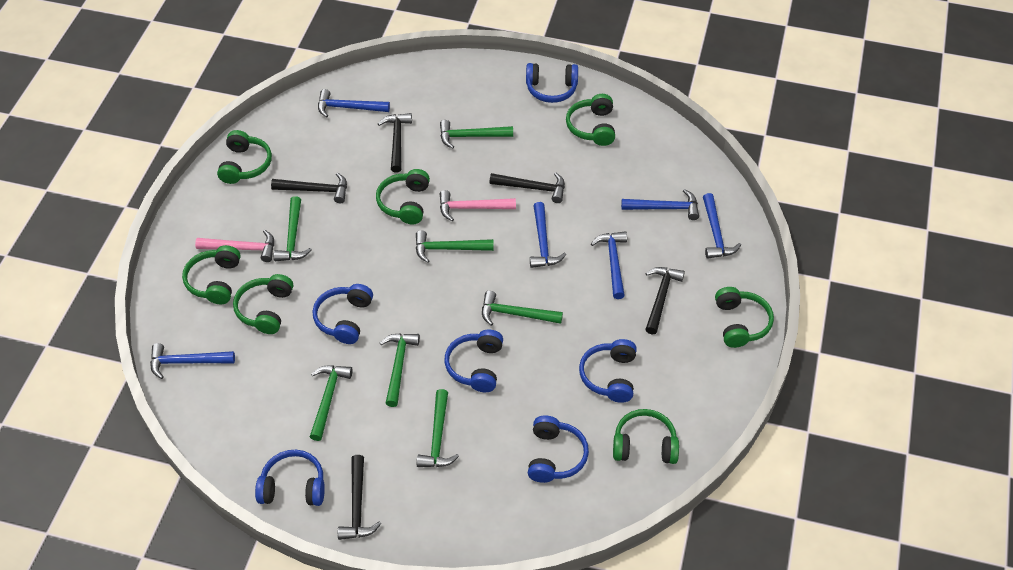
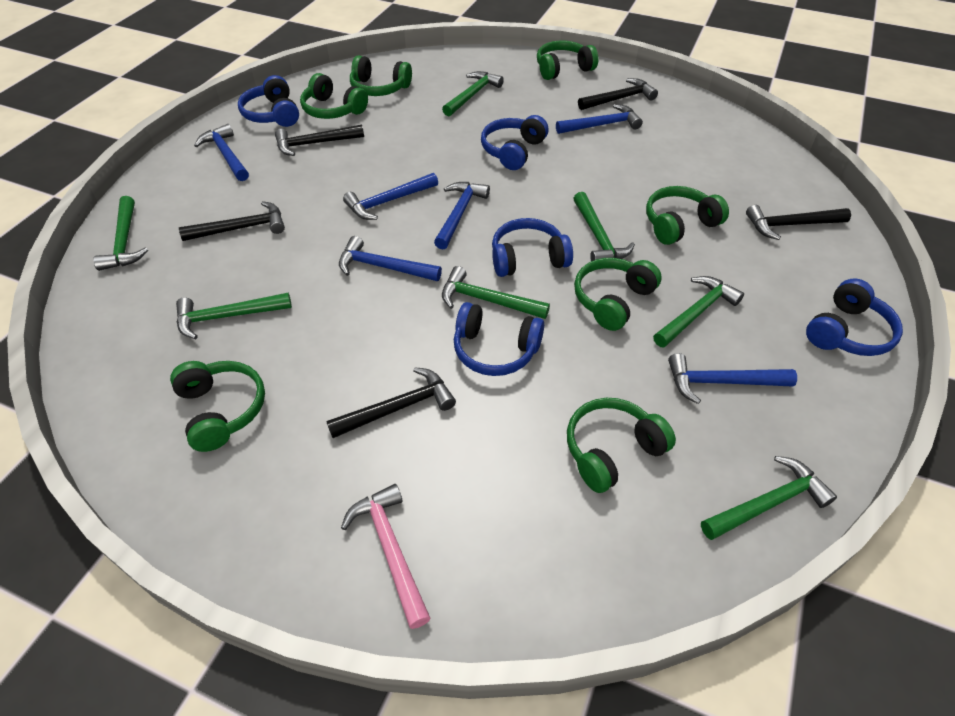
blue headphones: 6 -> 5
pink hammer: 2 -> 1

